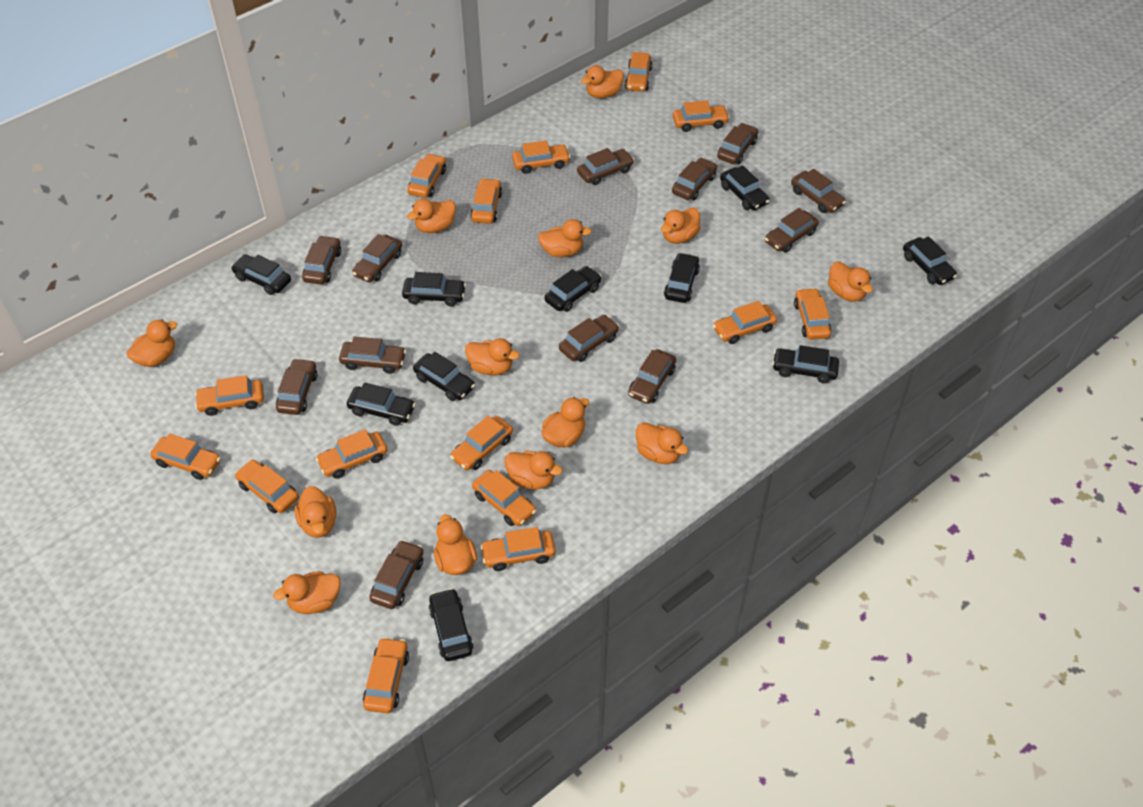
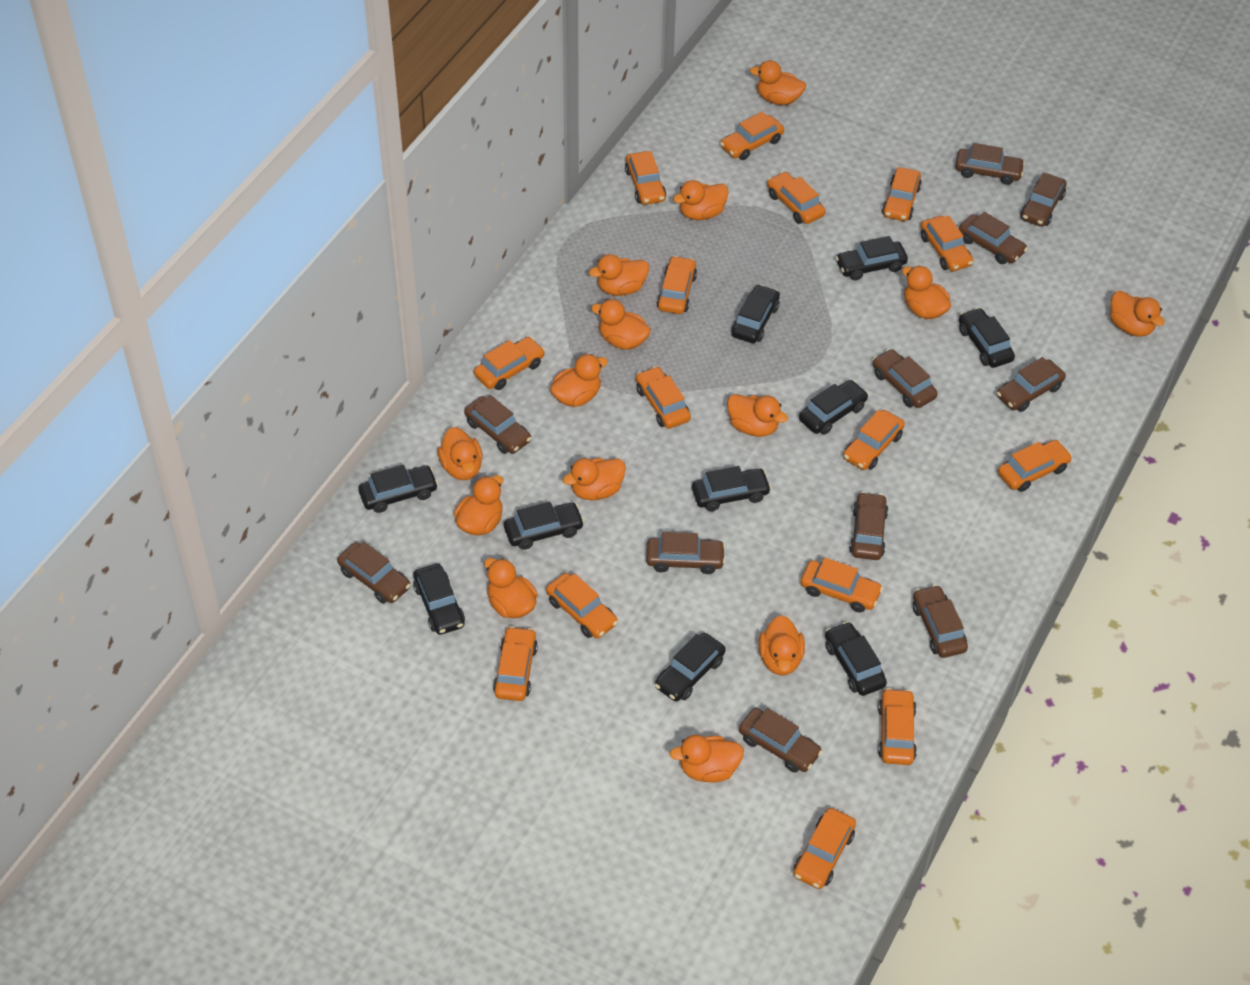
brown car: 12 -> 11
orange duck: 13 -> 14

